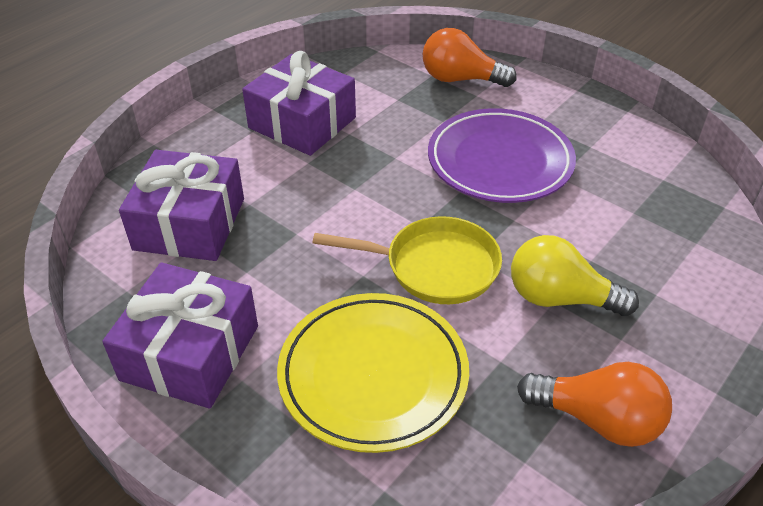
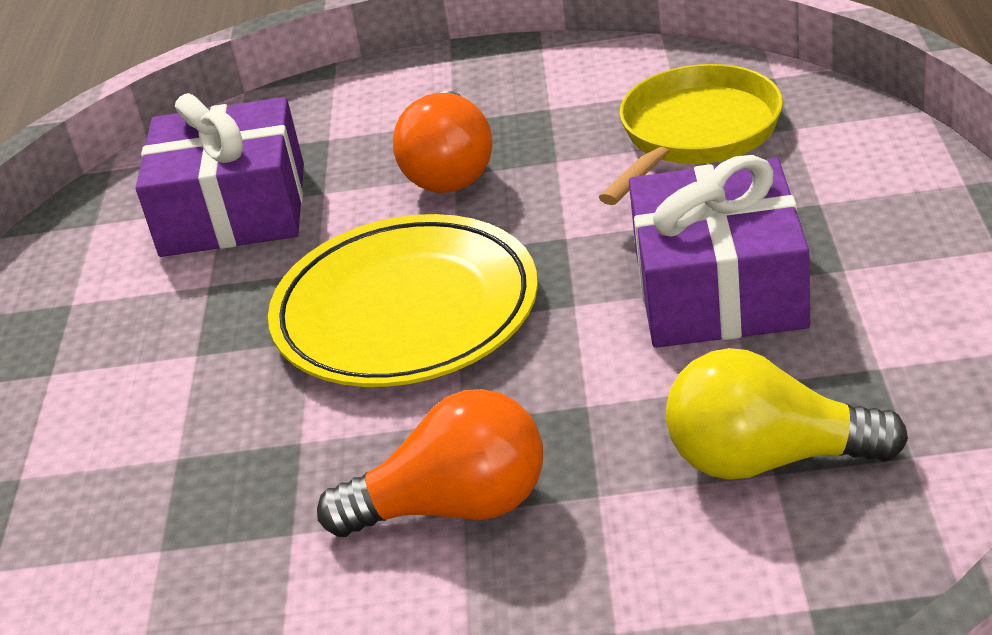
purple gift: 3 -> 2
purple plate: 1 -> 0

